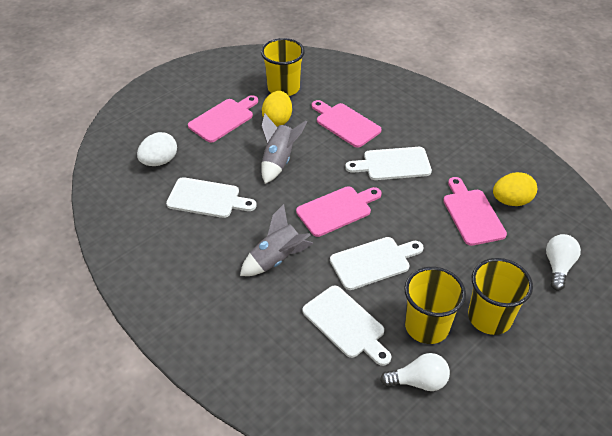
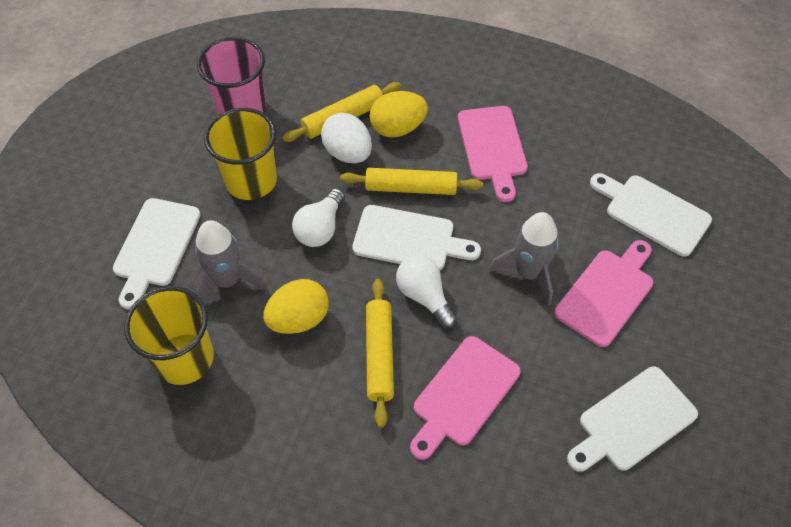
pink cup: 0 -> 1
pink cutting board: 4 -> 3
yellow cup: 3 -> 2
yellow rolling pin: 0 -> 3

